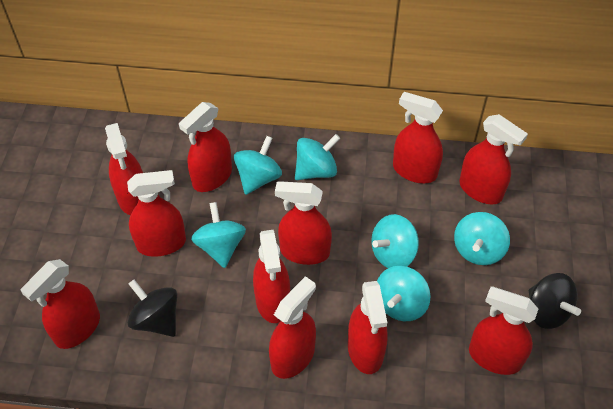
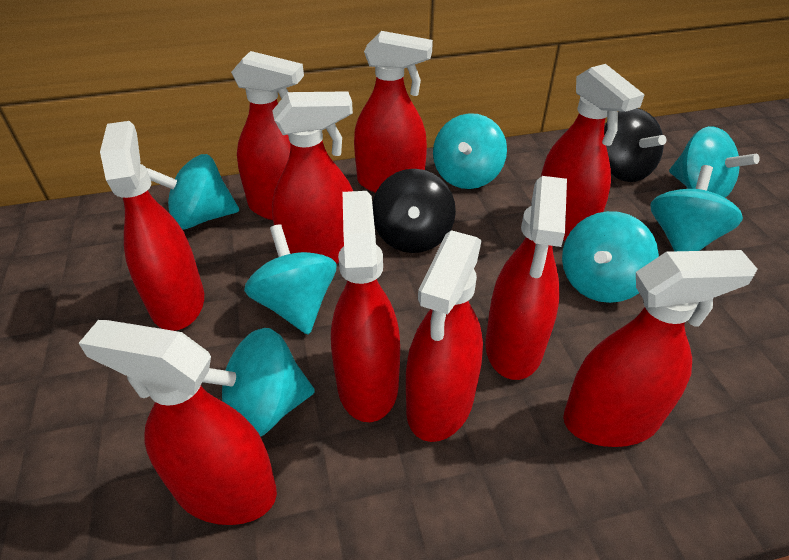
red spray bottle: 11 -> 10
turquoise spinning top: 6 -> 7

